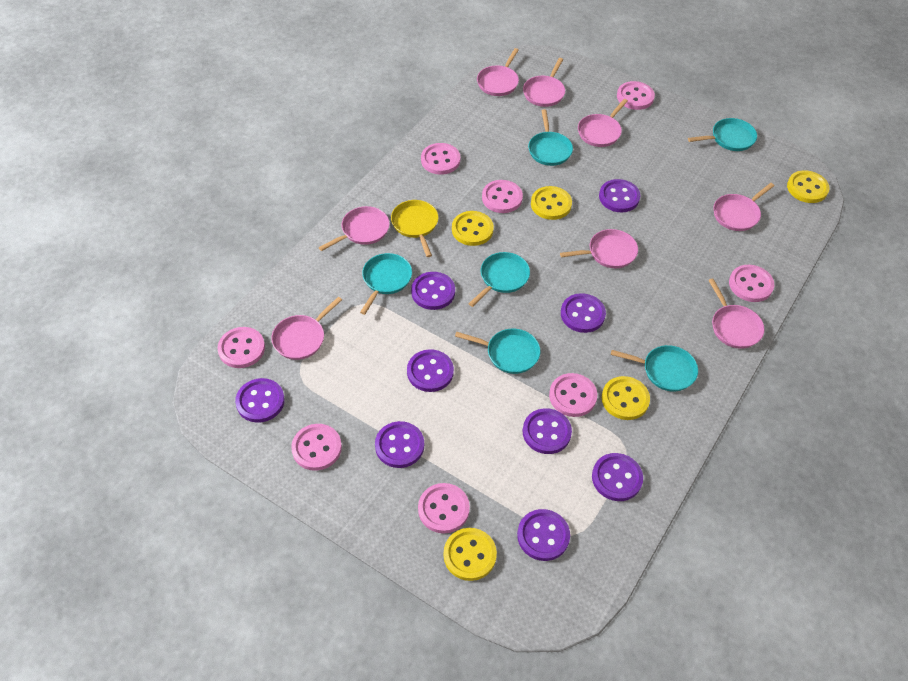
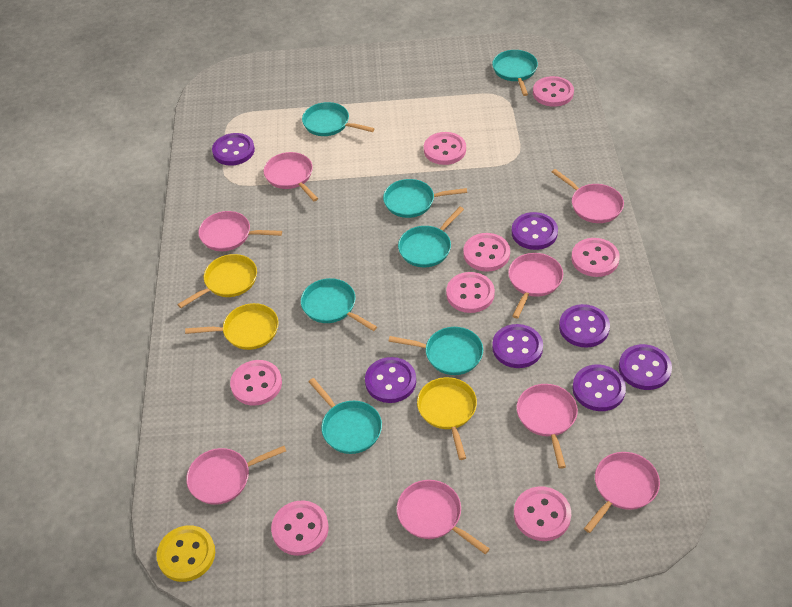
purple button: 9 -> 7
turquoise pan: 6 -> 7
yellow button: 5 -> 1
yellow pan: 1 -> 3

